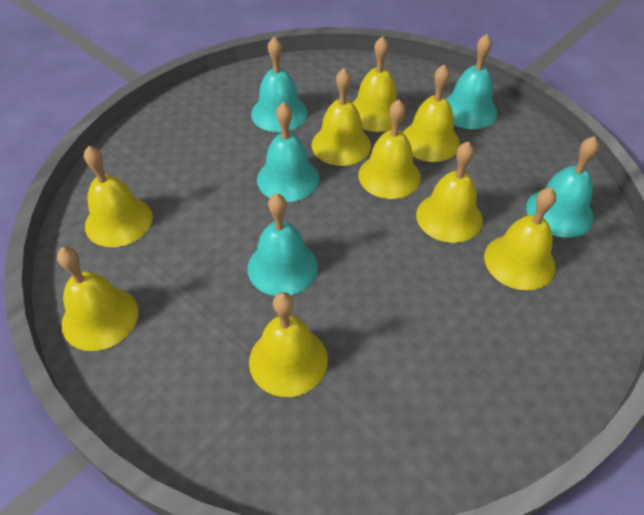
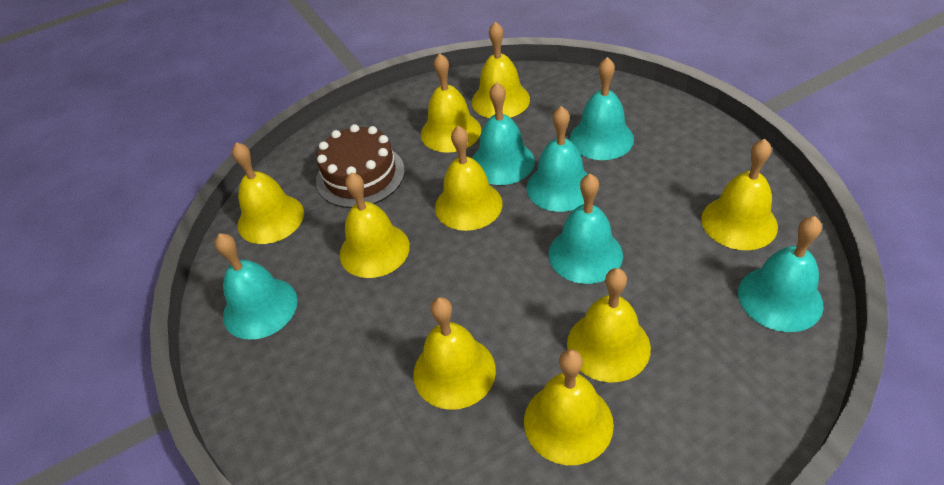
brown cake: 0 -> 1
turquoise bell: 5 -> 6

